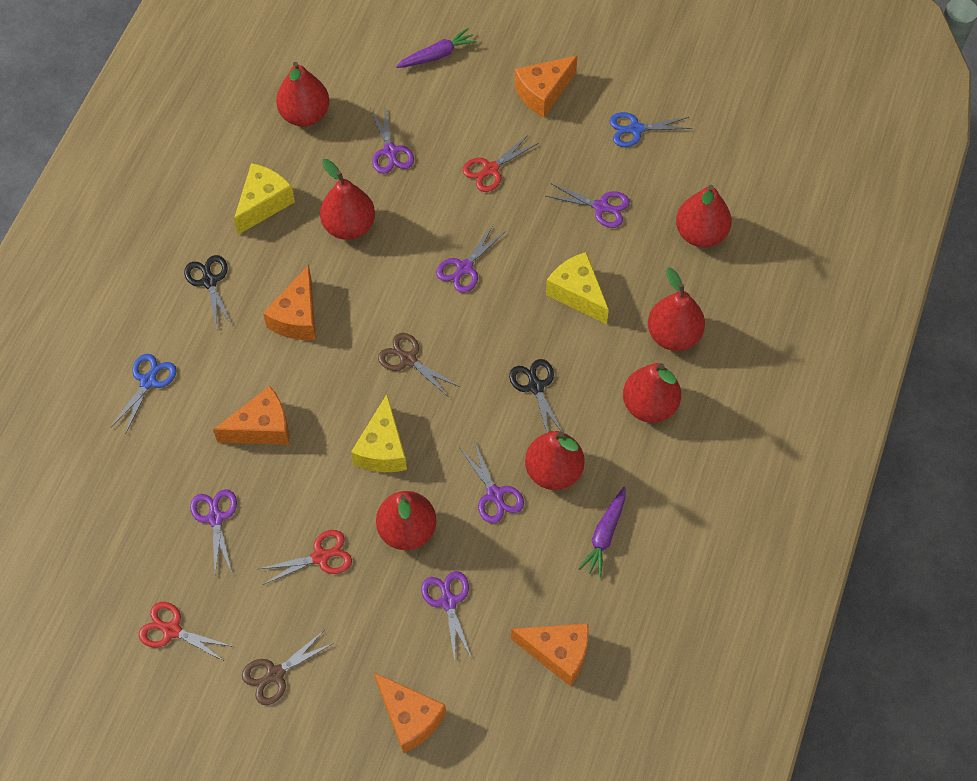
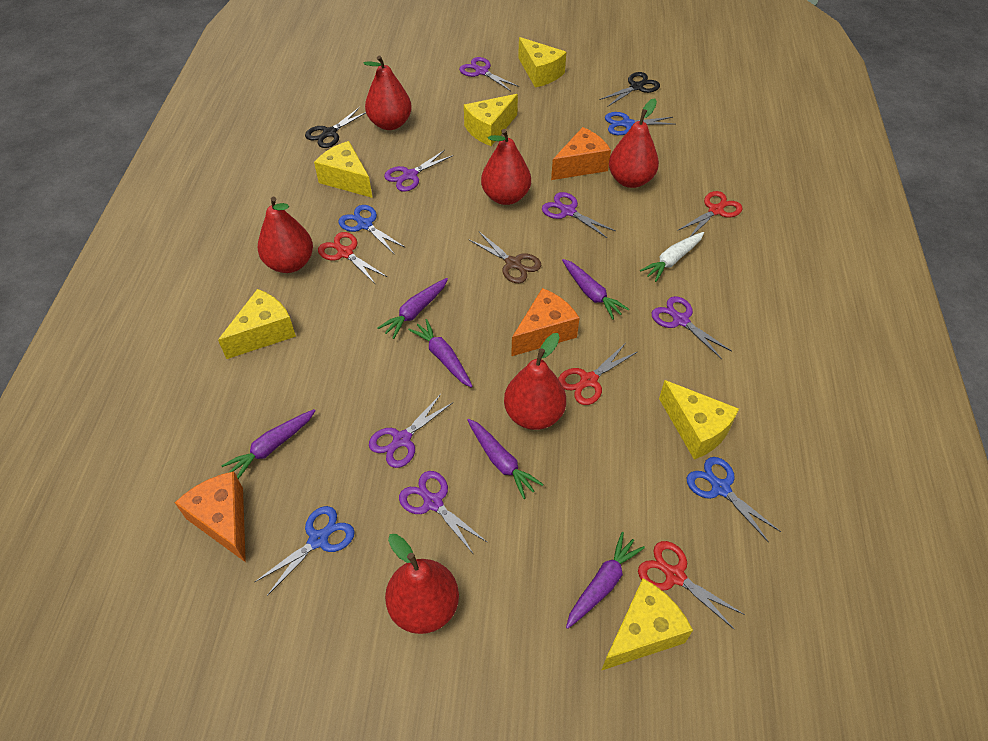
blue scissors: 2 -> 4
brown scissors: 2 -> 1
orange cheese: 5 -> 3
purple carrot: 2 -> 6
red pear: 7 -> 6
red scissors: 3 -> 4
white carrot: 0 -> 1
yellow cheese: 3 -> 6

